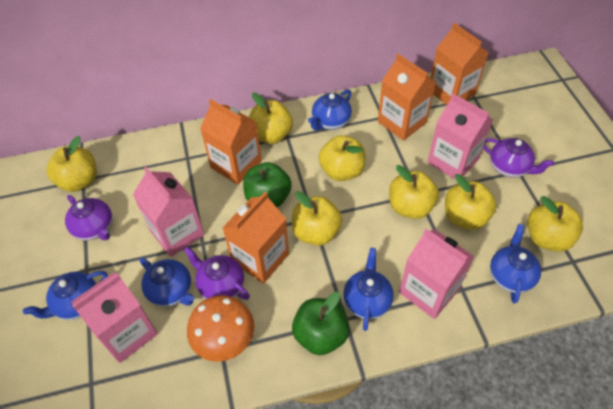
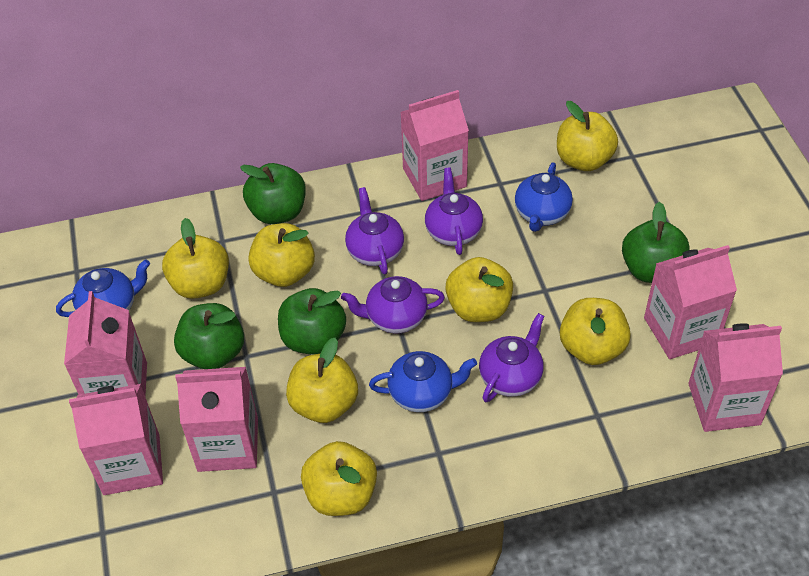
blue teapot: 5 -> 3
green apple: 2 -> 4
orange carton: 4 -> 0
orange mushroom: 1 -> 0
pink carton: 4 -> 6
purple teapot: 3 -> 4

